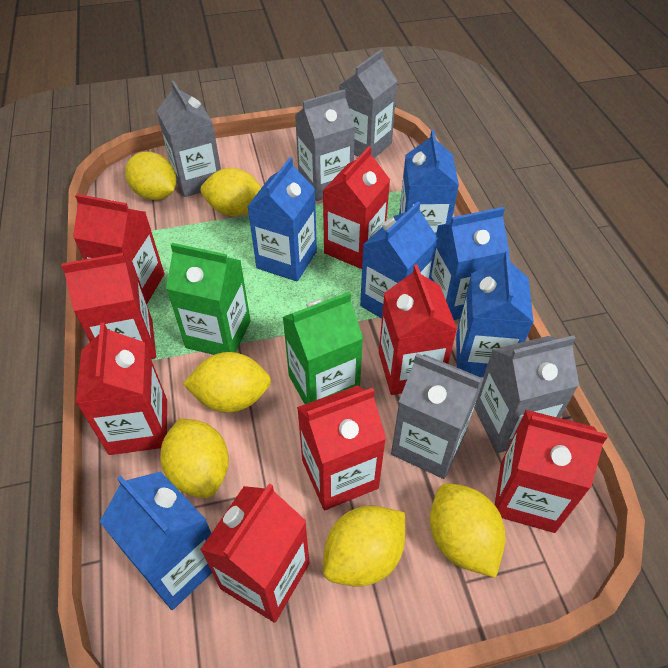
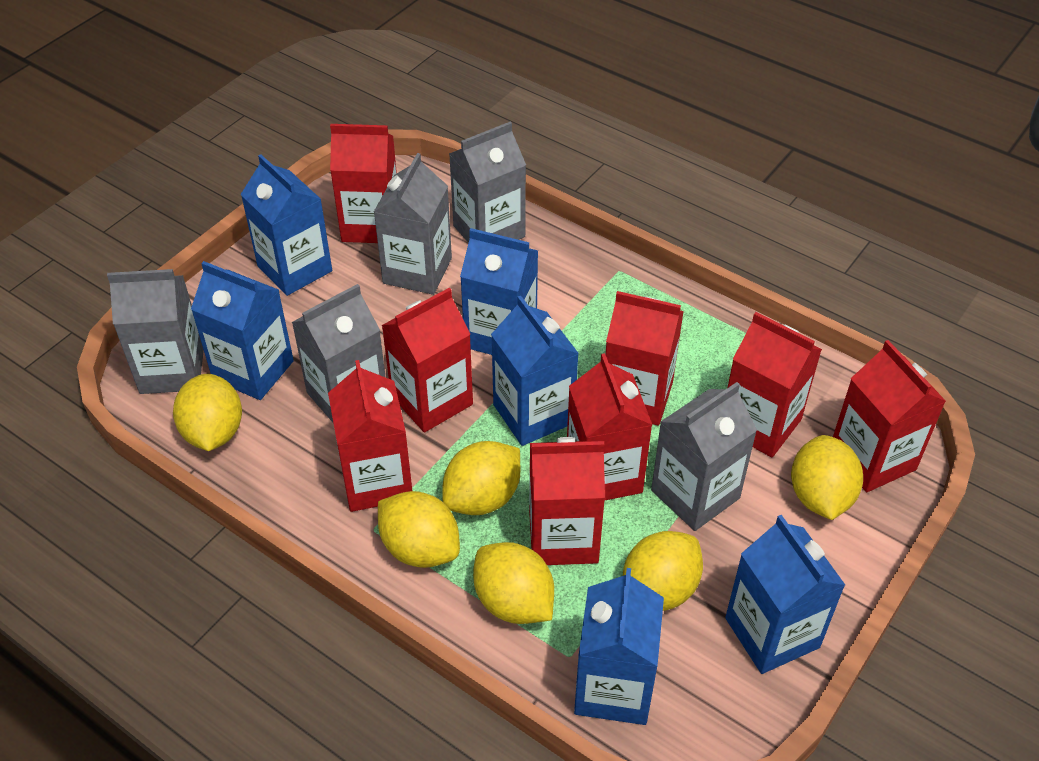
green carton: 2 -> 0

